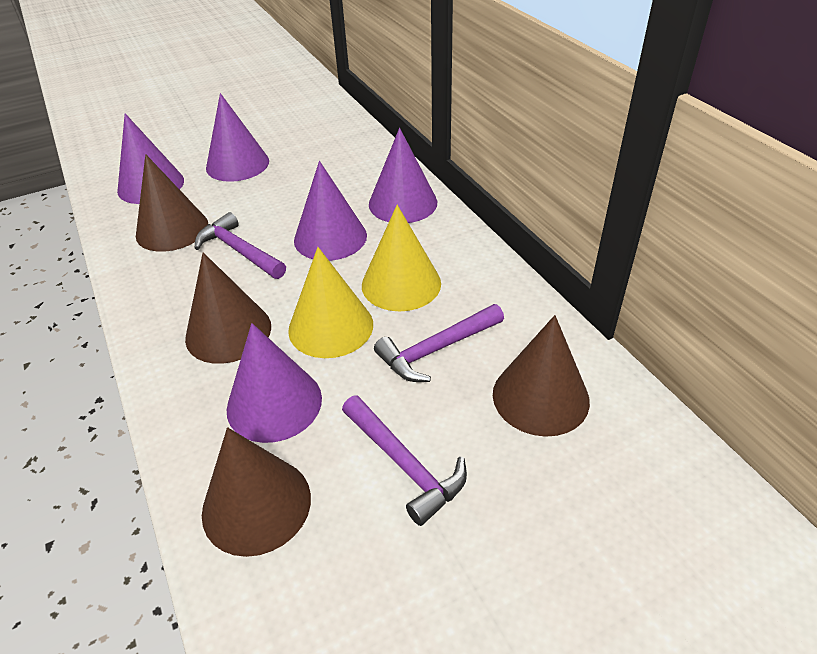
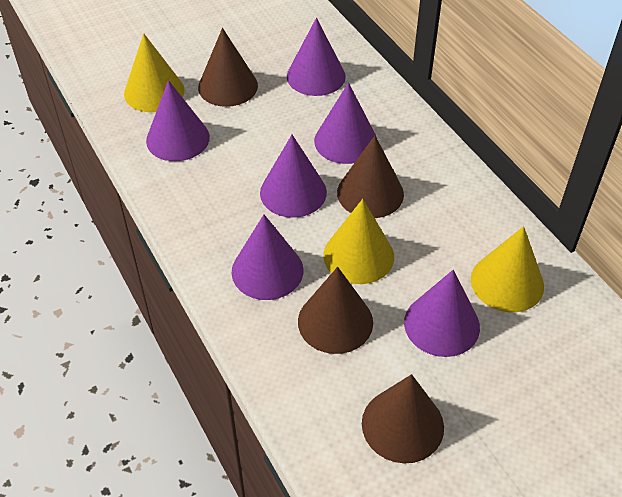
purple cone: 5 -> 6
purple hammer: 3 -> 0
yellow cone: 2 -> 3

